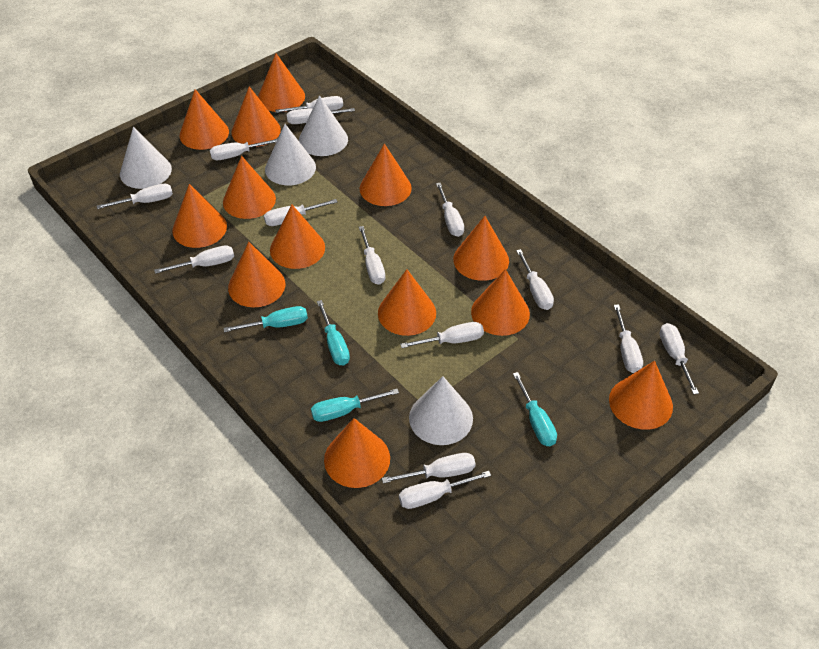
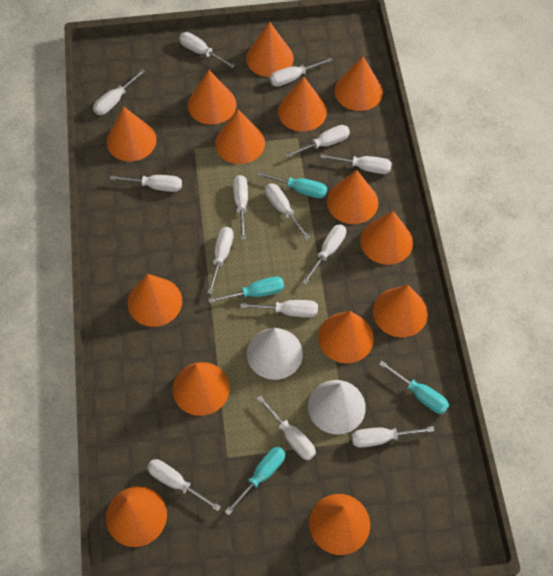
orange cone: 13 -> 14
white cone: 4 -> 2

